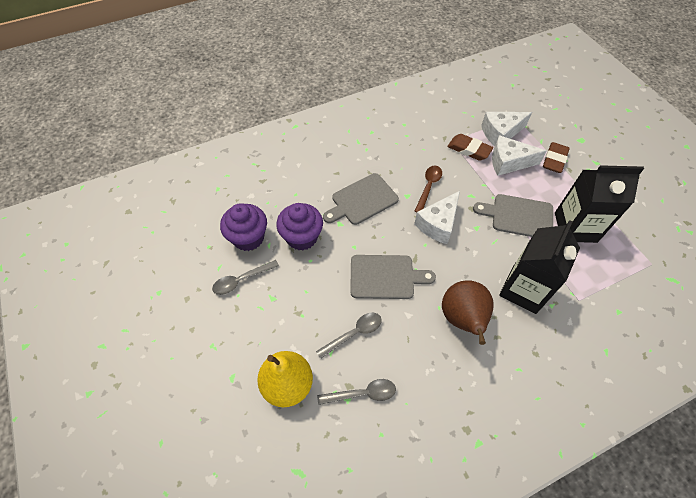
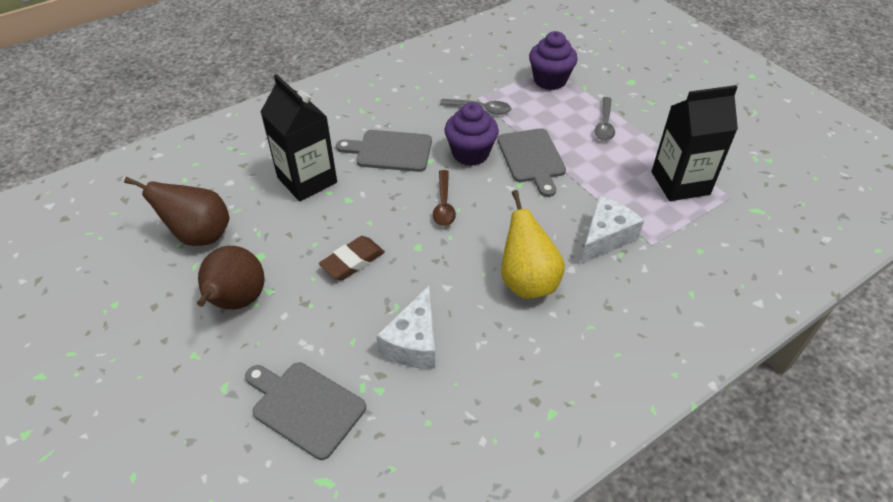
brown eraser: 2 -> 1
brown pear: 1 -> 2
grey spoon: 3 -> 2
white cheese: 3 -> 2

